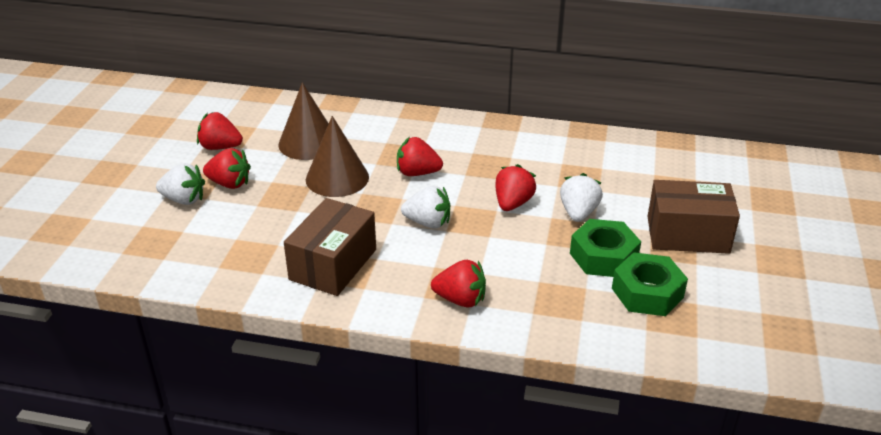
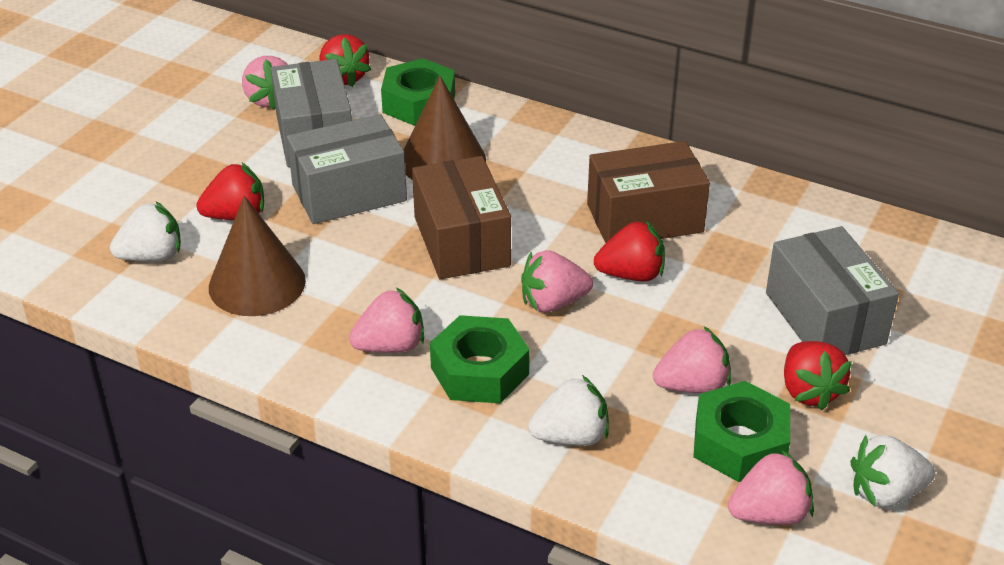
green nut: 2 -> 3
grey box: 0 -> 3
pink strawberry: 0 -> 5
red strawberry: 5 -> 4

